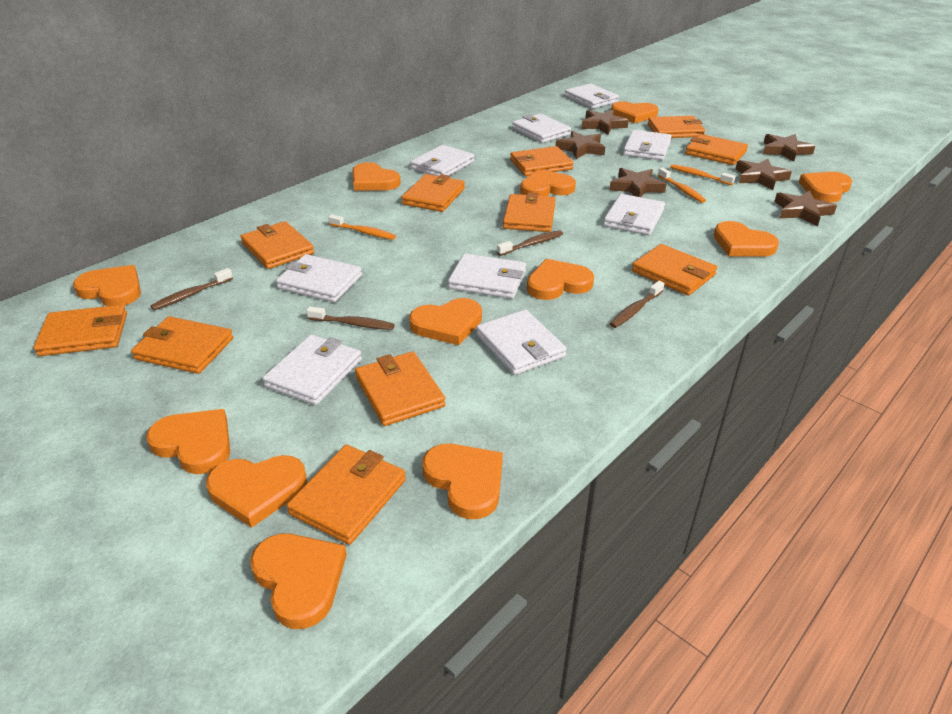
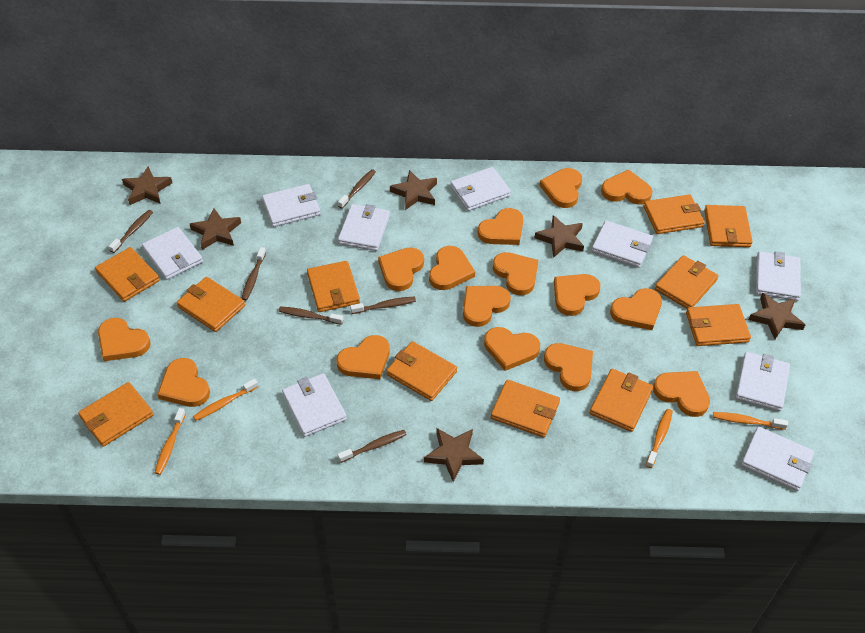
brown toothbrush: 4 -> 6
orange heart: 12 -> 15
orange toothbrush: 3 -> 4

